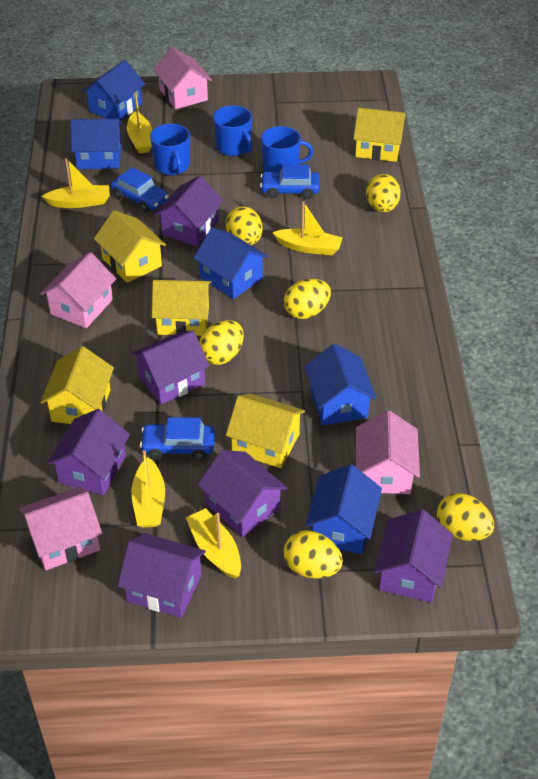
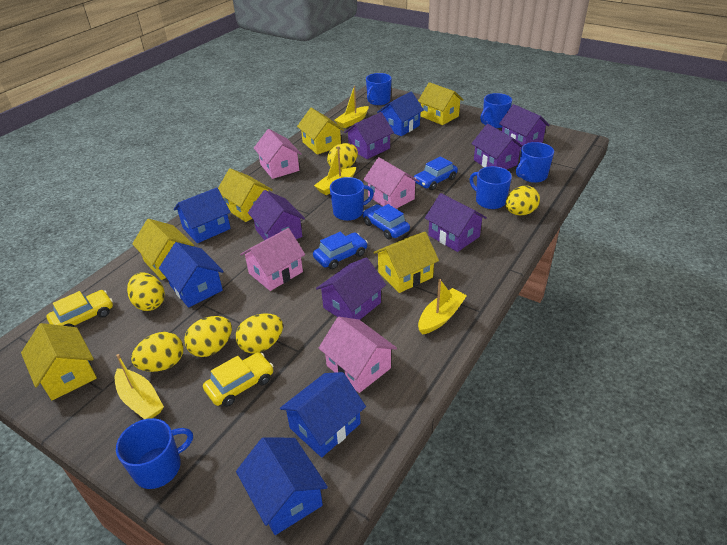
blue mug: 3 -> 6
yellow boat: 5 -> 4
yellow car: 0 -> 2
yellow house: 5 -> 6

